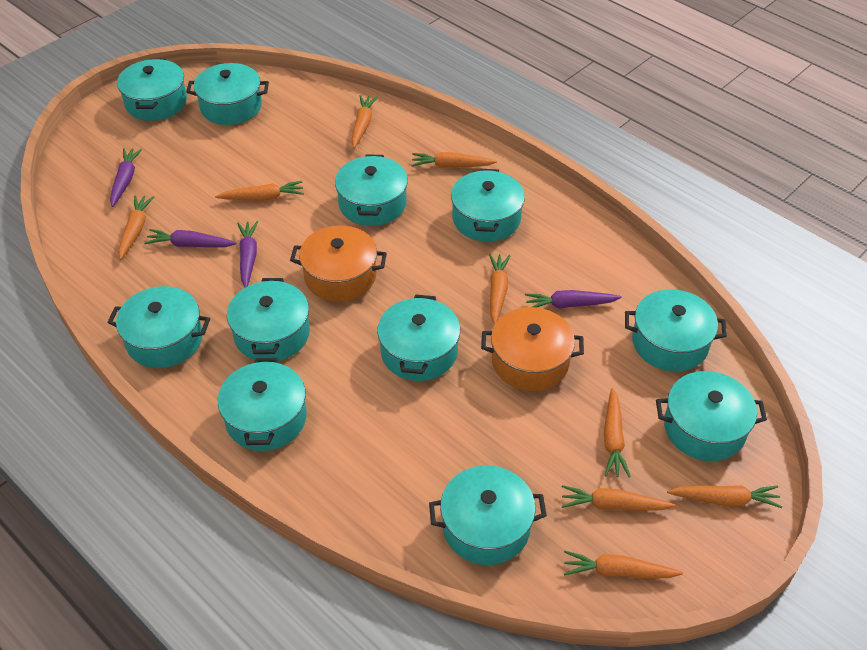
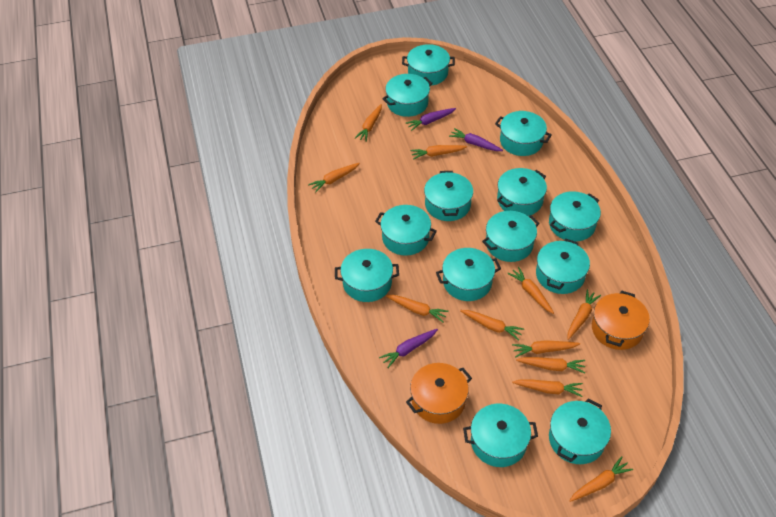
orange carrot: 9 -> 11
purple carrot: 4 -> 3
turquoise pot: 11 -> 13

